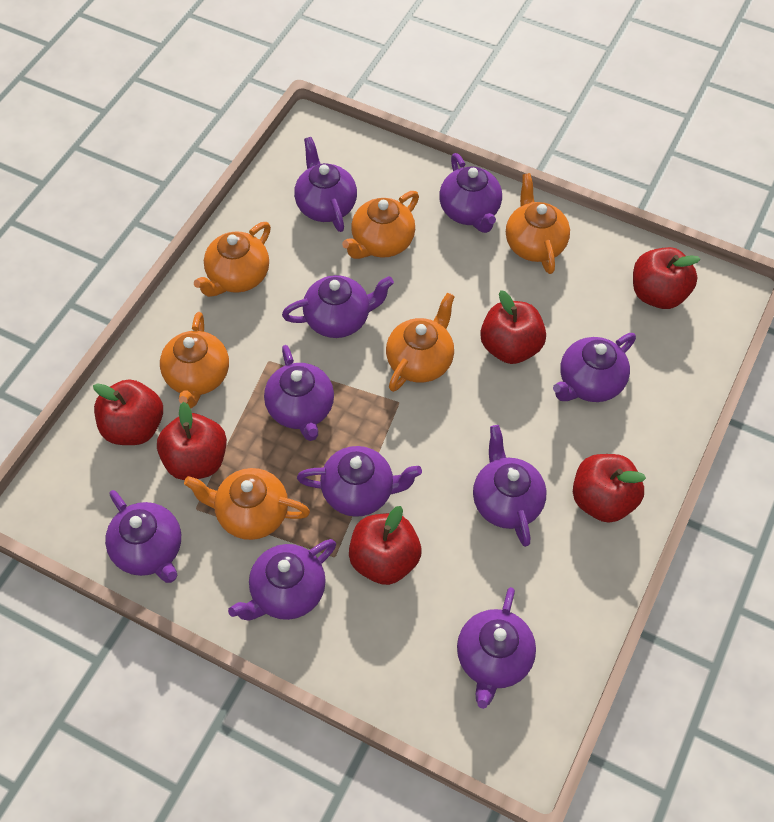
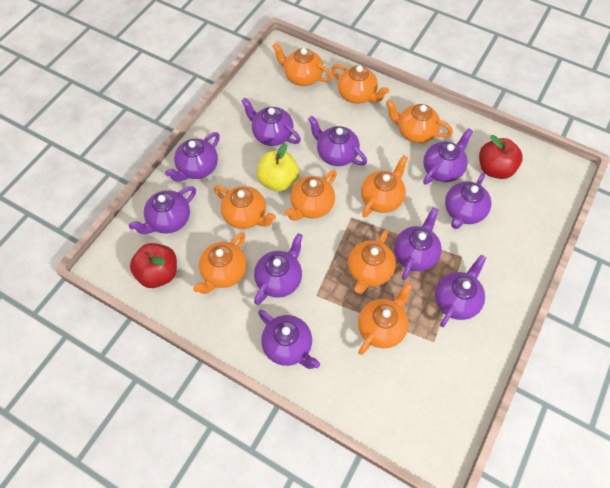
orange teapot: 6 -> 9
red apple: 6 -> 2
yellow apple: 0 -> 1

